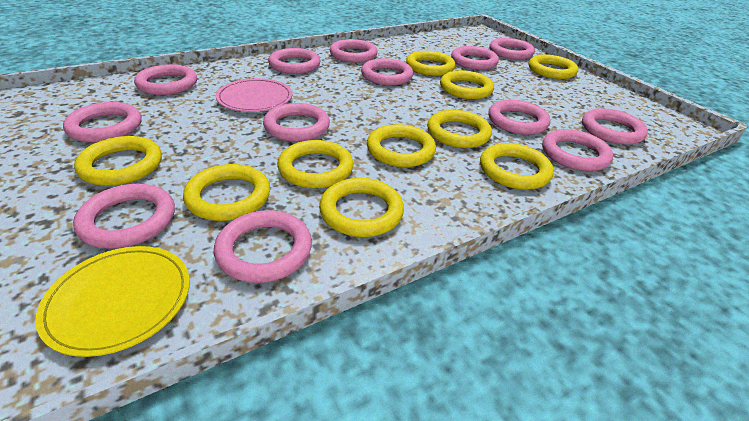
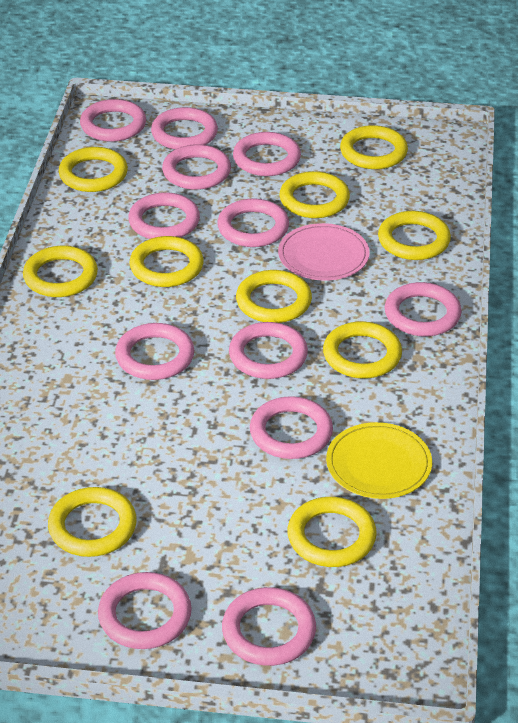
pink ring: 13 -> 12

